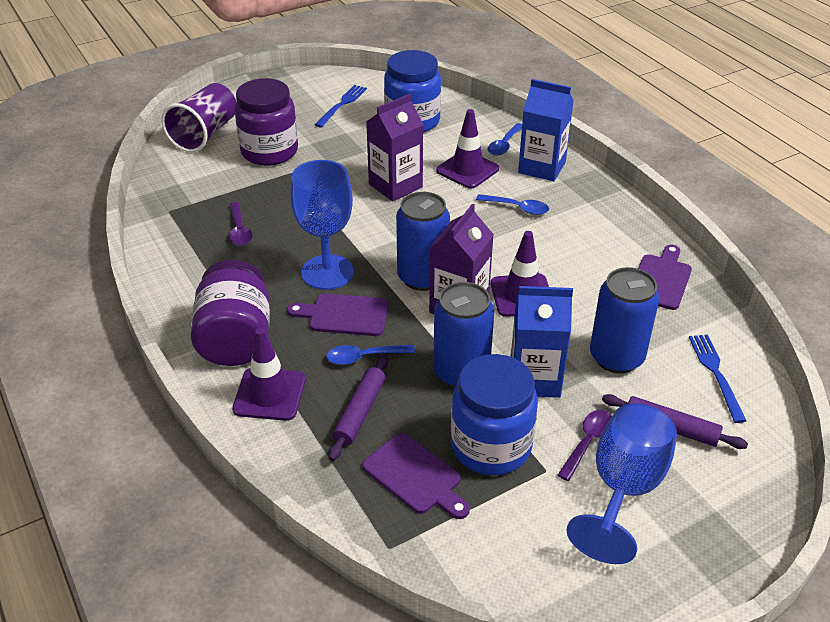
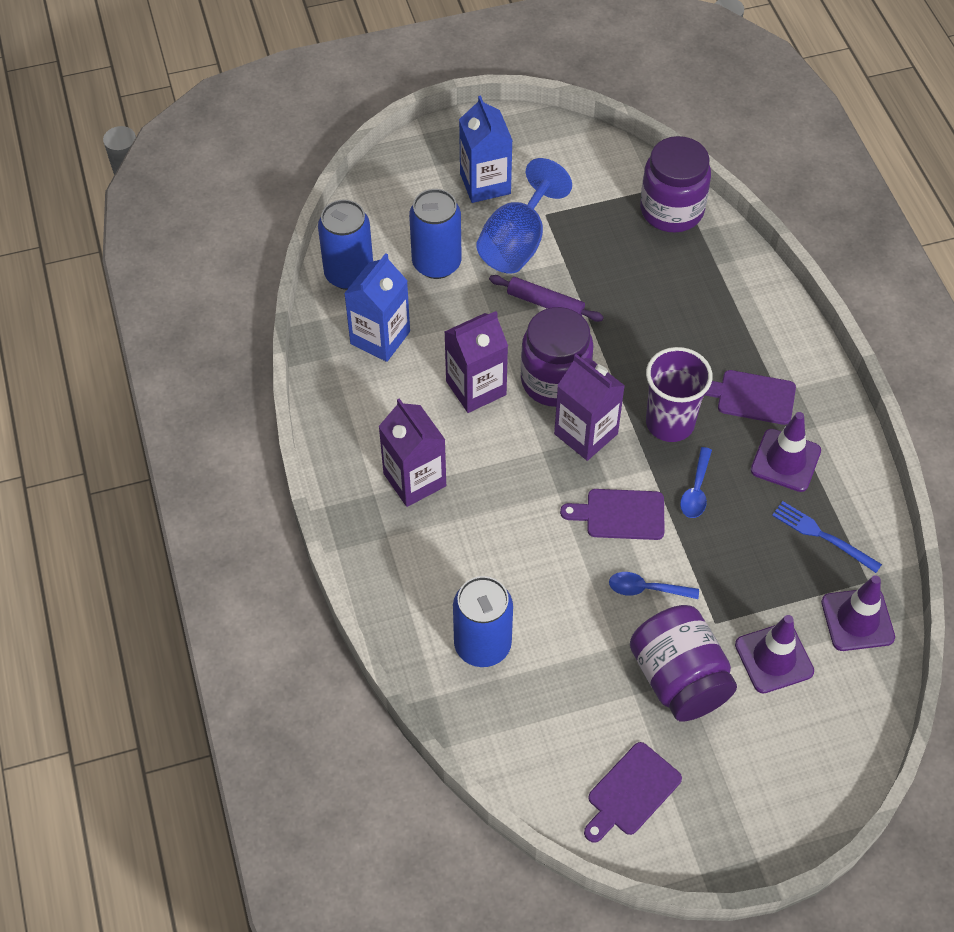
blue fork: 2 -> 1
blue goblet: 2 -> 1
blue jar: 2 -> 0
blue spoon: 3 -> 2
purple carton: 2 -> 3
purple jar: 2 -> 3
purple rolling pin: 2 -> 1
purple spoon: 2 -> 0

